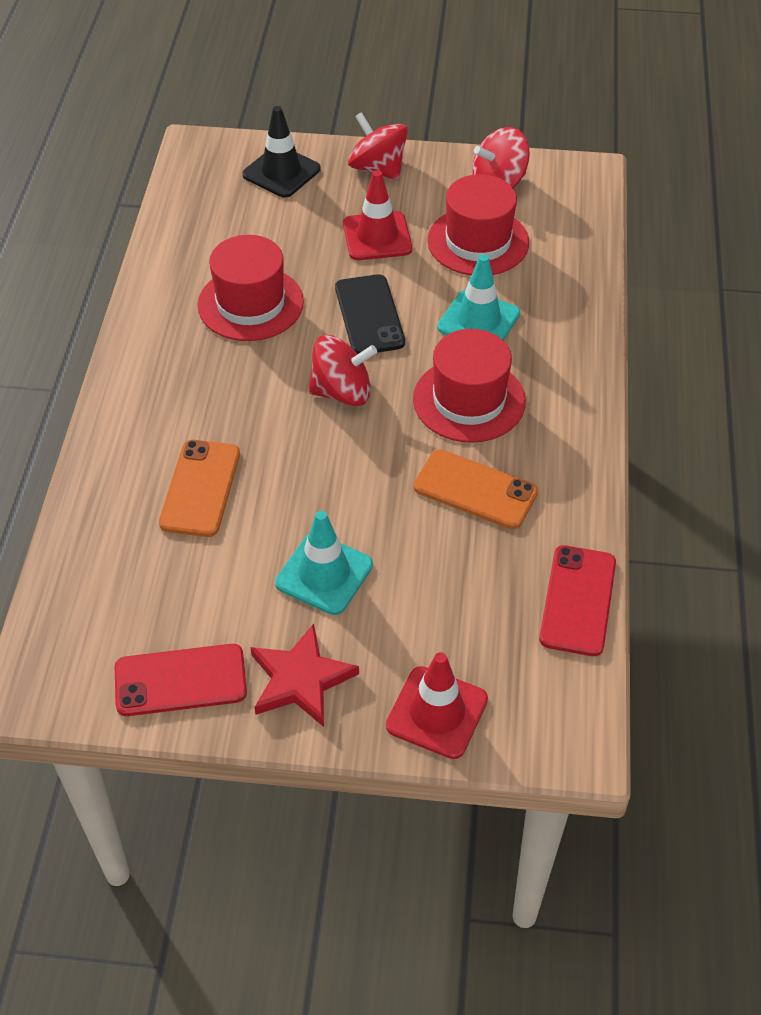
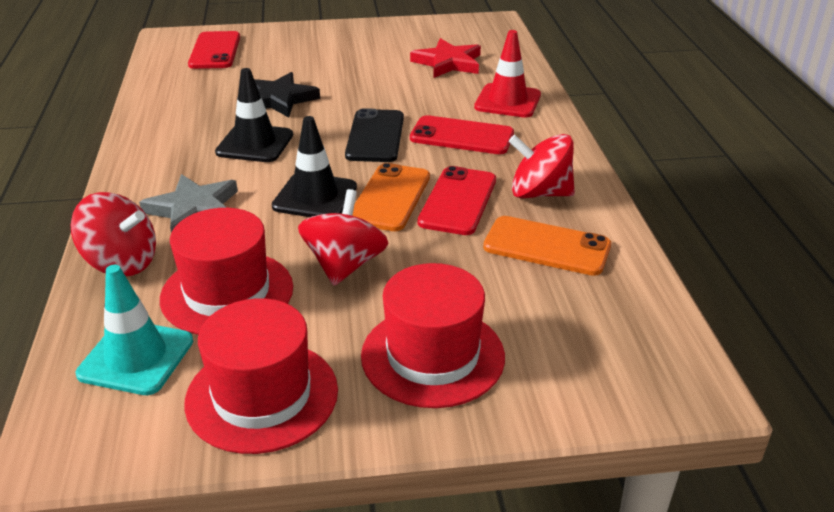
black star: 0 -> 1
black traffic cone: 1 -> 2
grey star: 0 -> 1
red phone: 2 -> 3
red traffic cone: 2 -> 1
turquoise traffic cone: 2 -> 1

